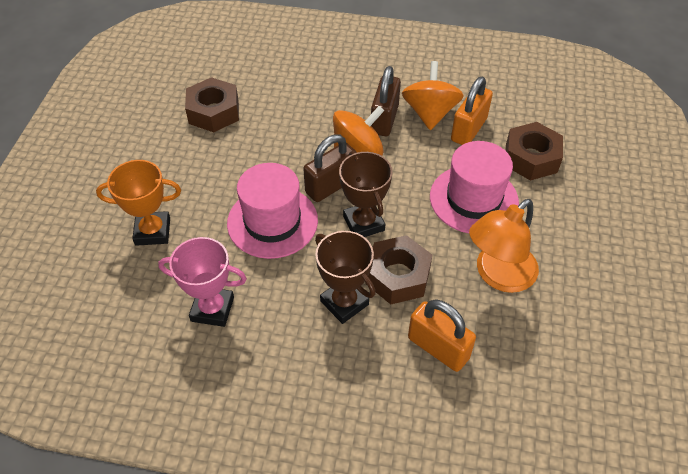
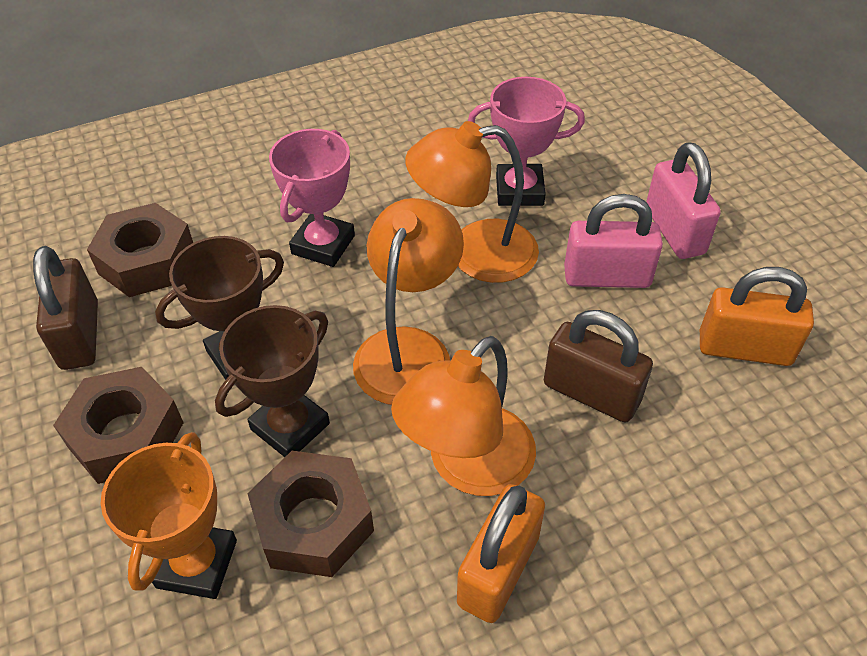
orange lamp: 1 -> 3
orange spinning top: 2 -> 0
pink hat: 2 -> 0
pink padlock: 0 -> 2
pink trophy: 1 -> 2

